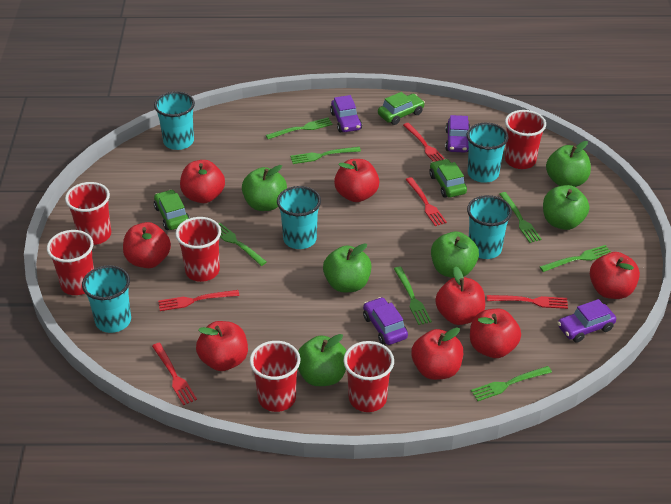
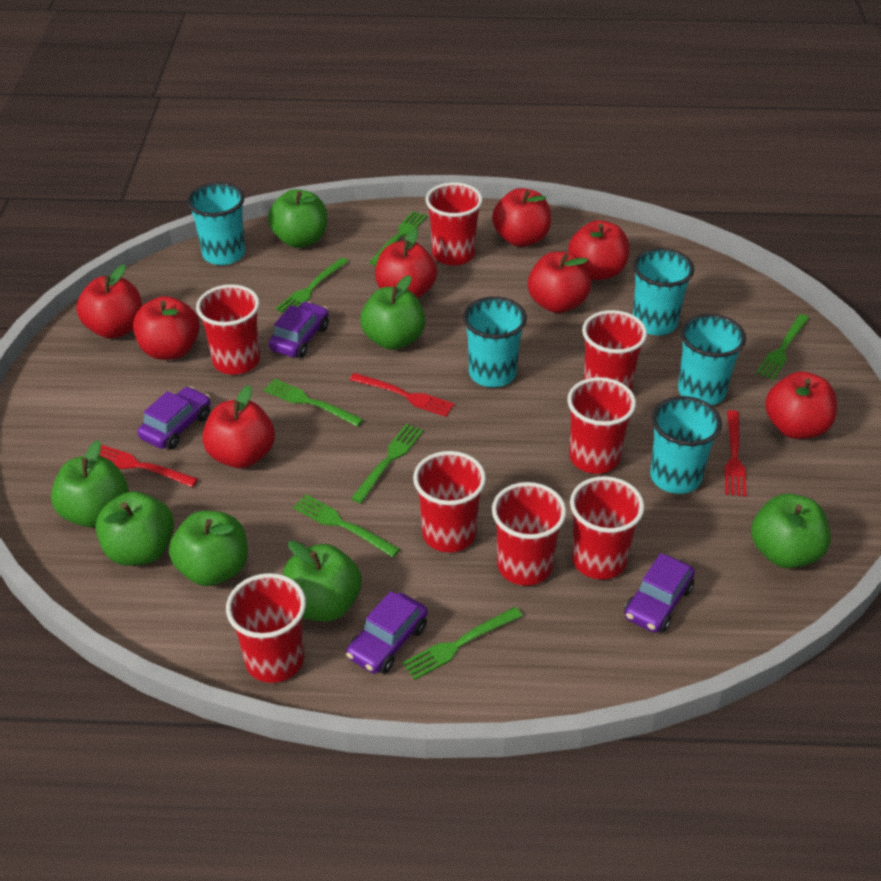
green apple: 6 -> 7
green car: 3 -> 0
red cup: 6 -> 8
red fork: 5 -> 3

